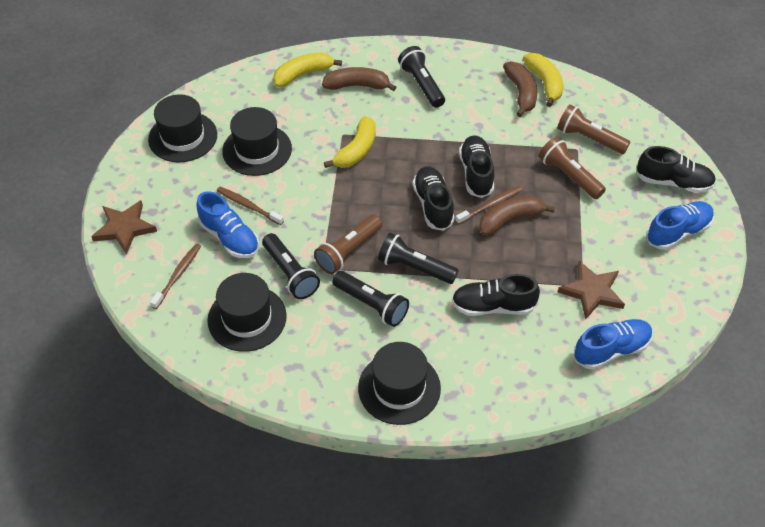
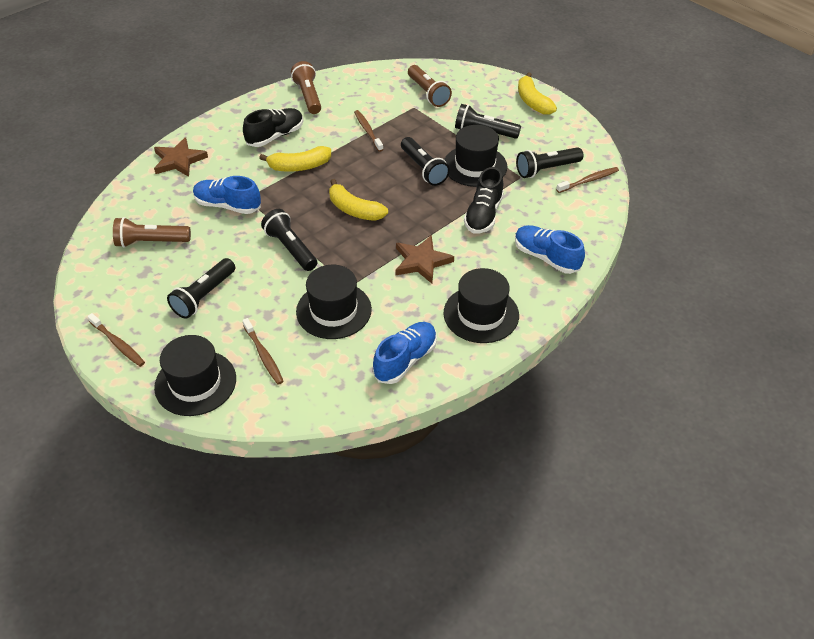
black flashlight: 4 -> 5
black shoe: 4 -> 2
brown banana: 3 -> 0
brown toothbrush: 3 -> 4

